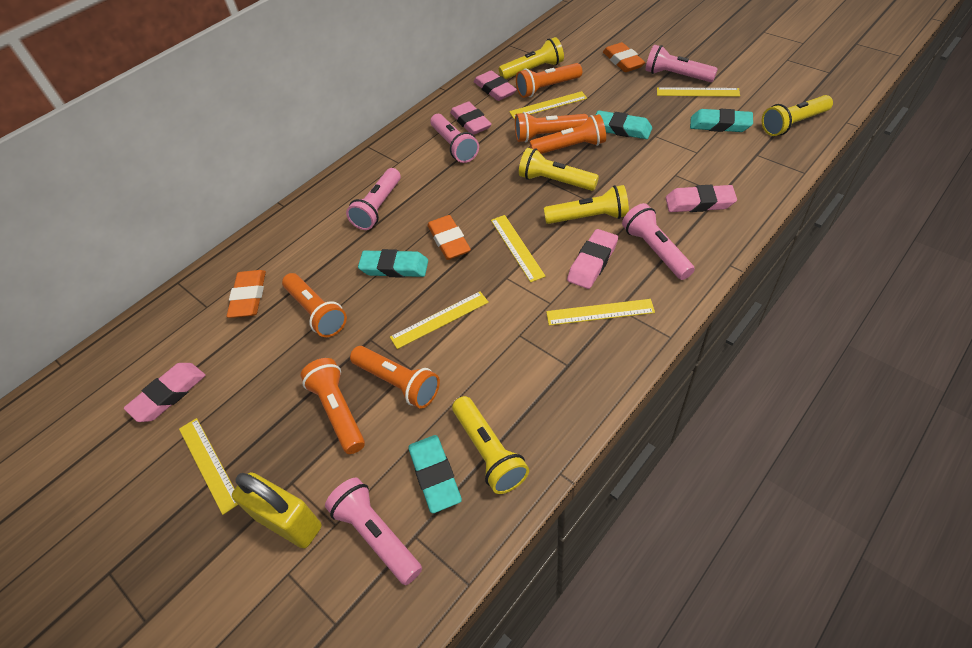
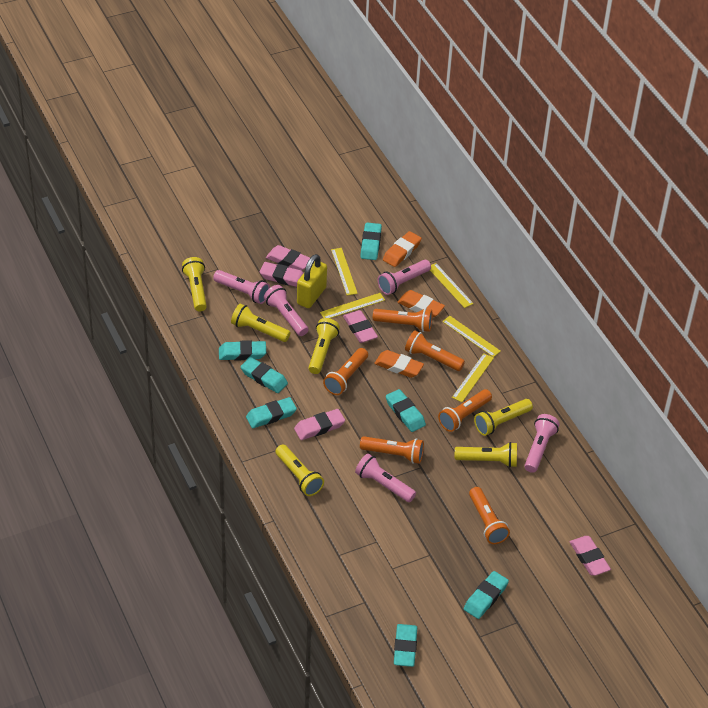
turquoise eraser: 4 -> 7
yellow flashlight: 5 -> 6
yellow ruler: 6 -> 5

